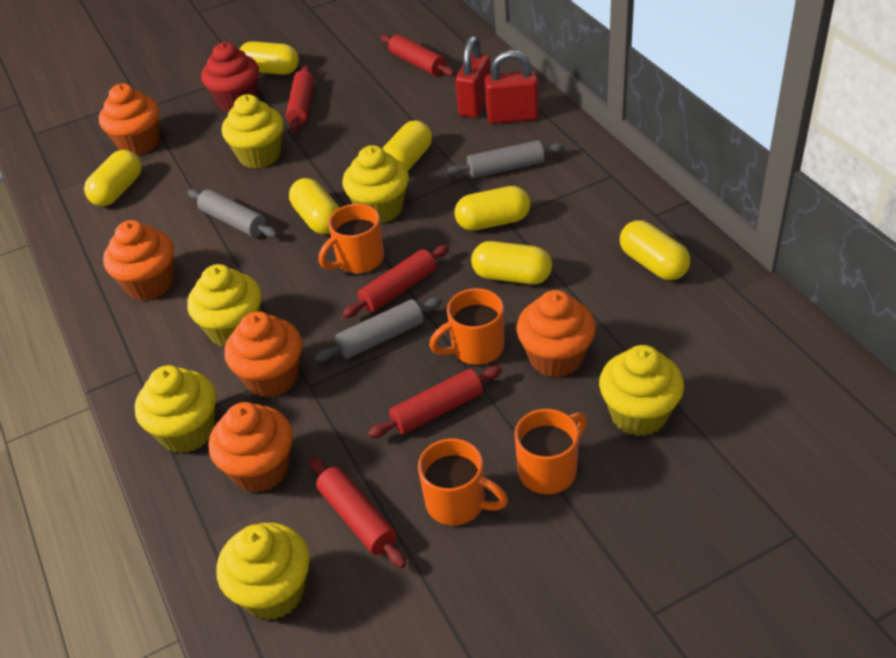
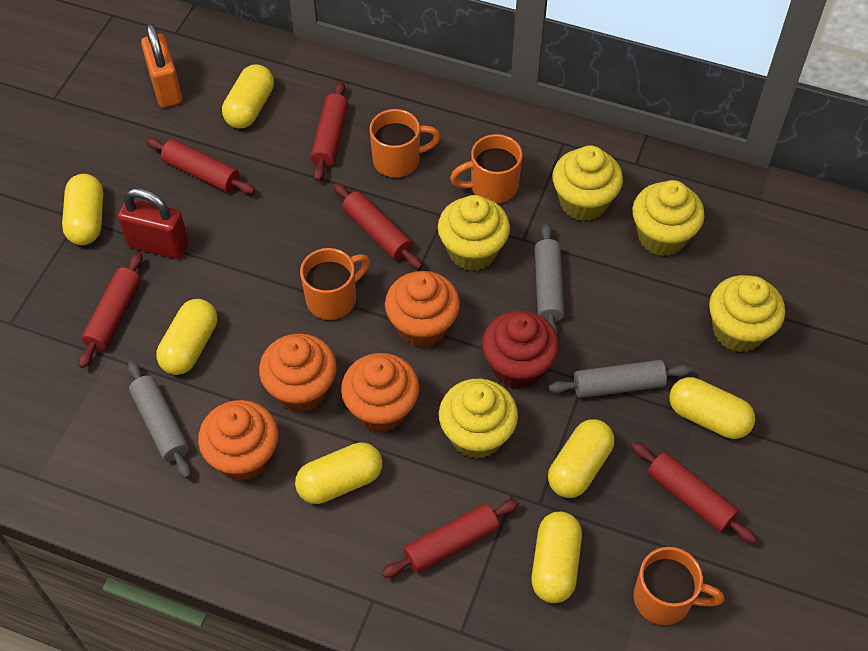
orange cupcake: 5 -> 4
orange padlock: 0 -> 1
red padlock: 2 -> 1
red rolling pin: 5 -> 6
yellow cupcake: 6 -> 5

